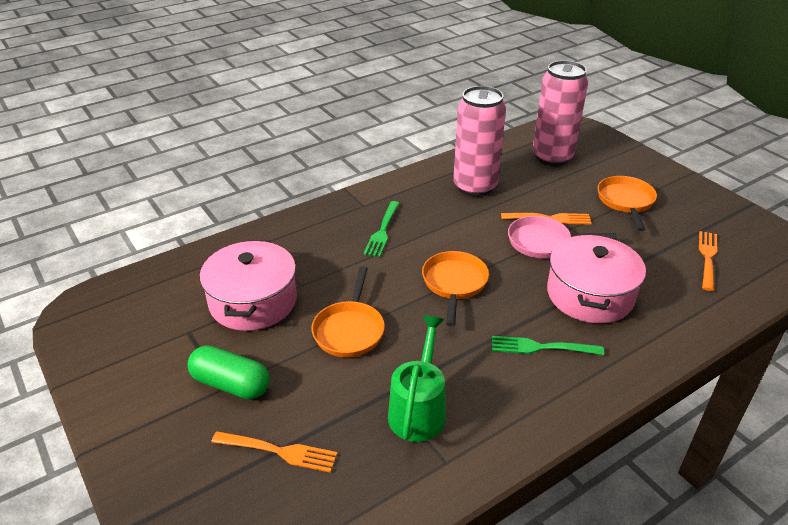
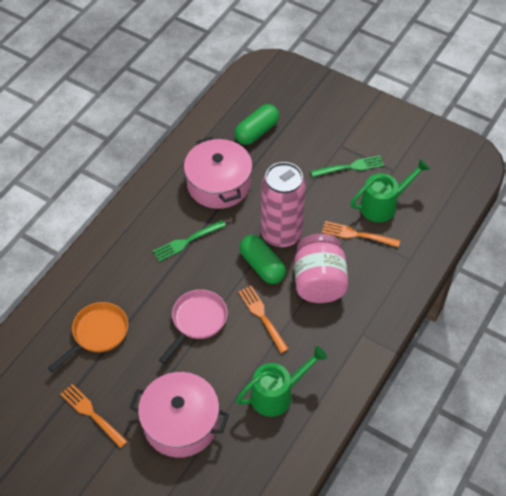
green capsule: 1 -> 2
green watering can: 1 -> 2
orange pan: 3 -> 1
pink can: 2 -> 1
pink jar: 0 -> 1

